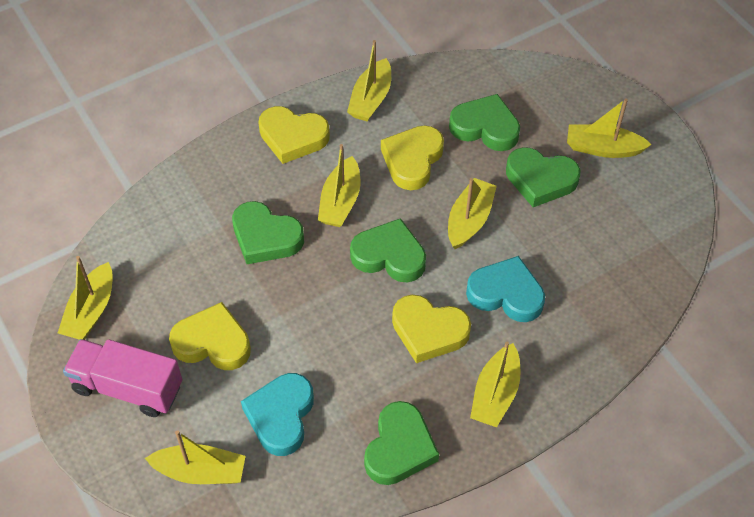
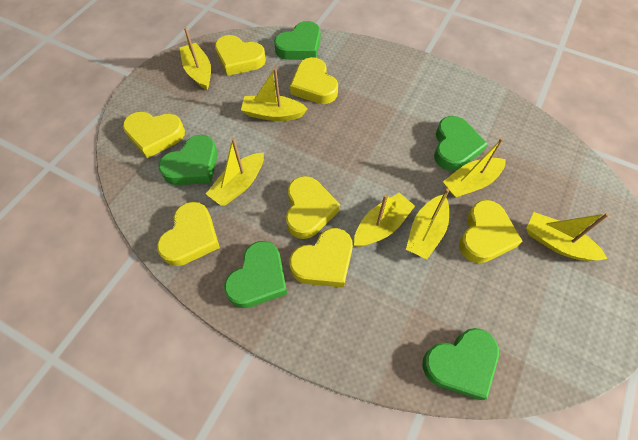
pink truck: 1 -> 0
turquoise heart: 2 -> 0
yellow heart: 4 -> 7

